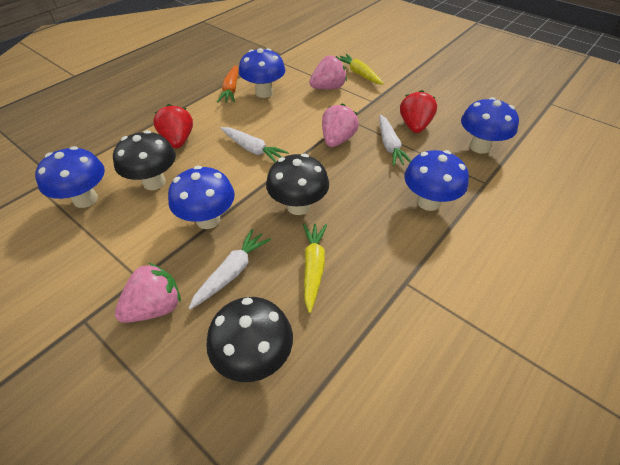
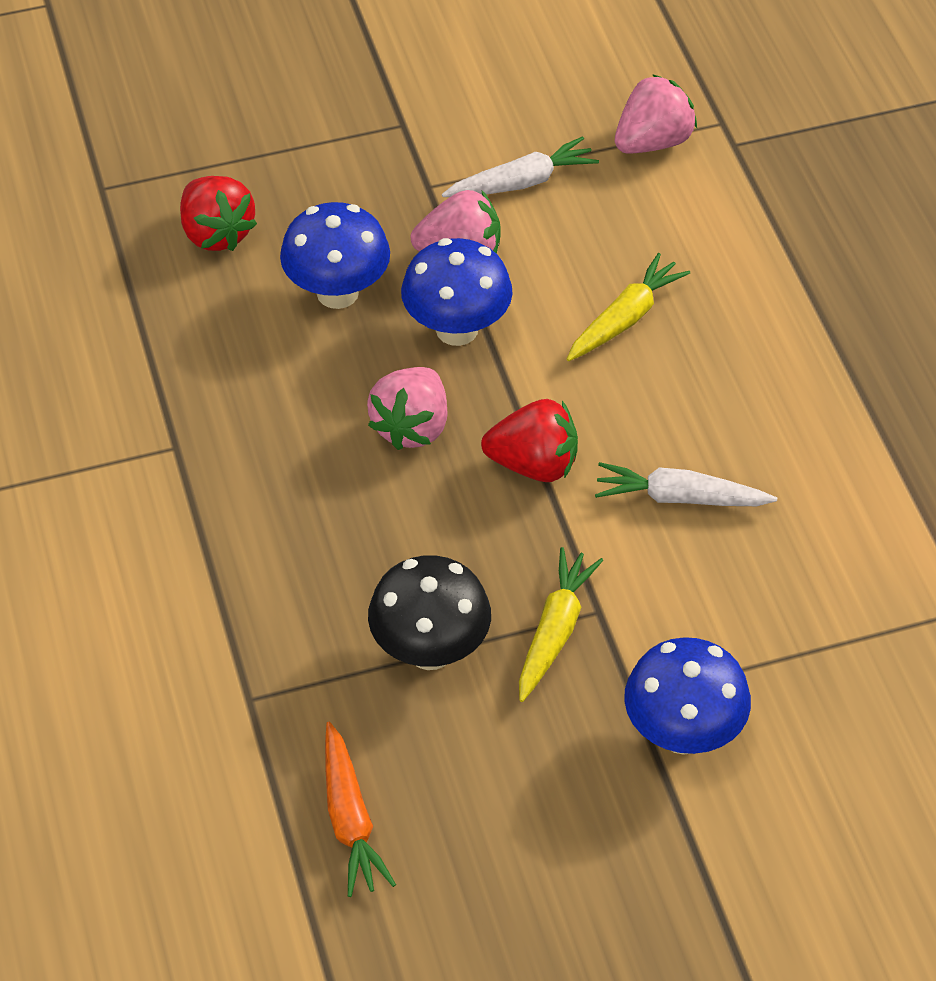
black mushroom: 3 -> 1
blue mushroom: 5 -> 3
white carrot: 3 -> 2

